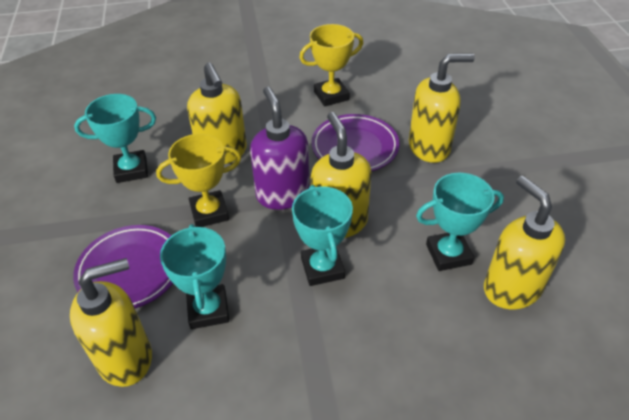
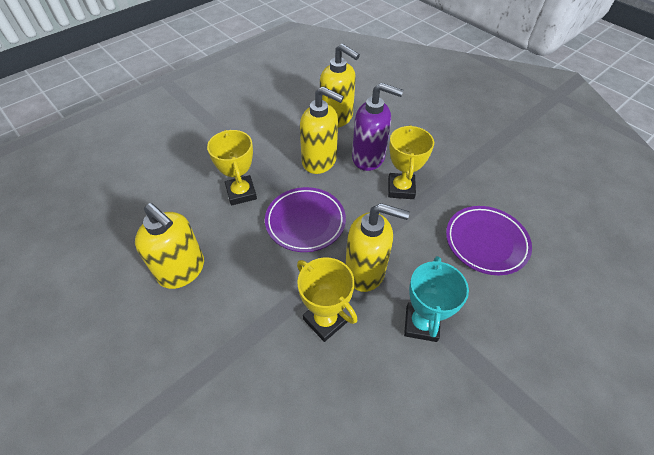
turquoise trophy: 4 -> 1
yellow soap dispenser: 5 -> 4
yellow trophy: 2 -> 3

